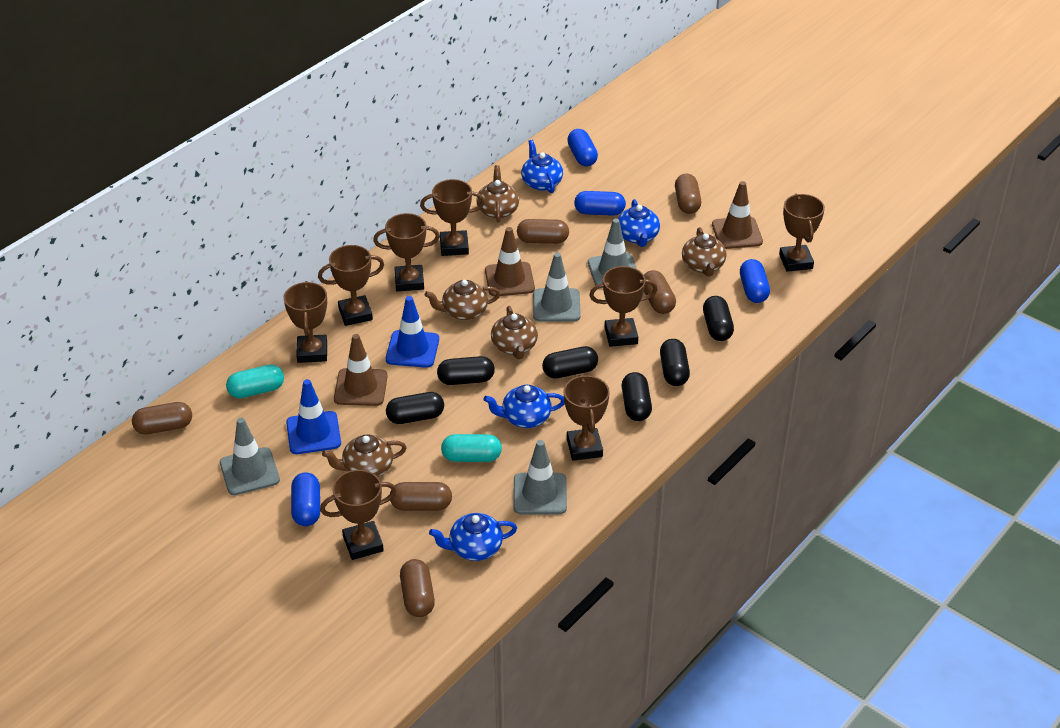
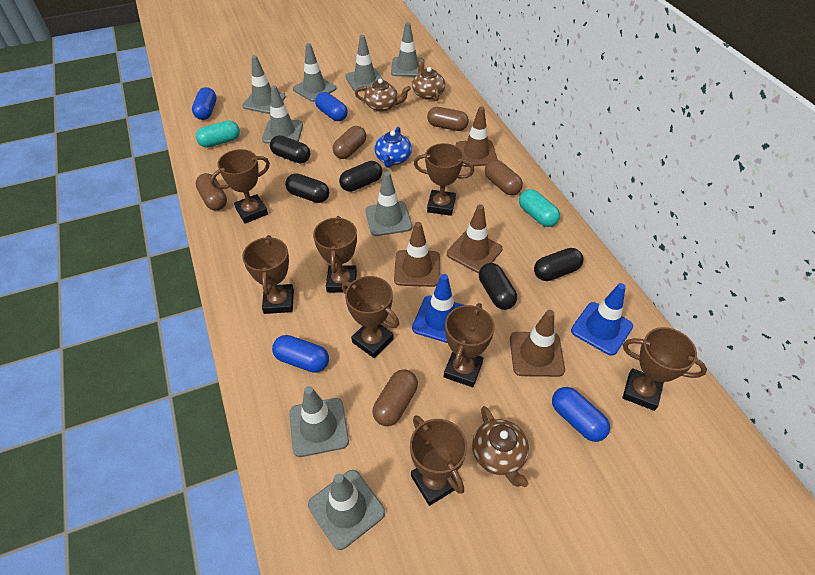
black capsule: 6 -> 5
blue teapot: 4 -> 1
brown capsule: 6 -> 5
brown teapot: 5 -> 3
brown traffic cone: 3 -> 4
grey traffic cone: 4 -> 8

